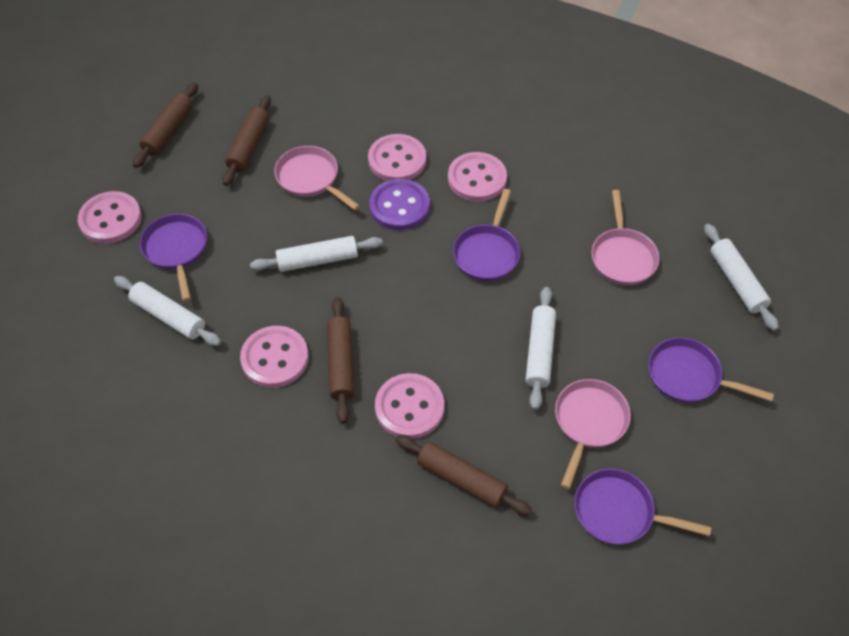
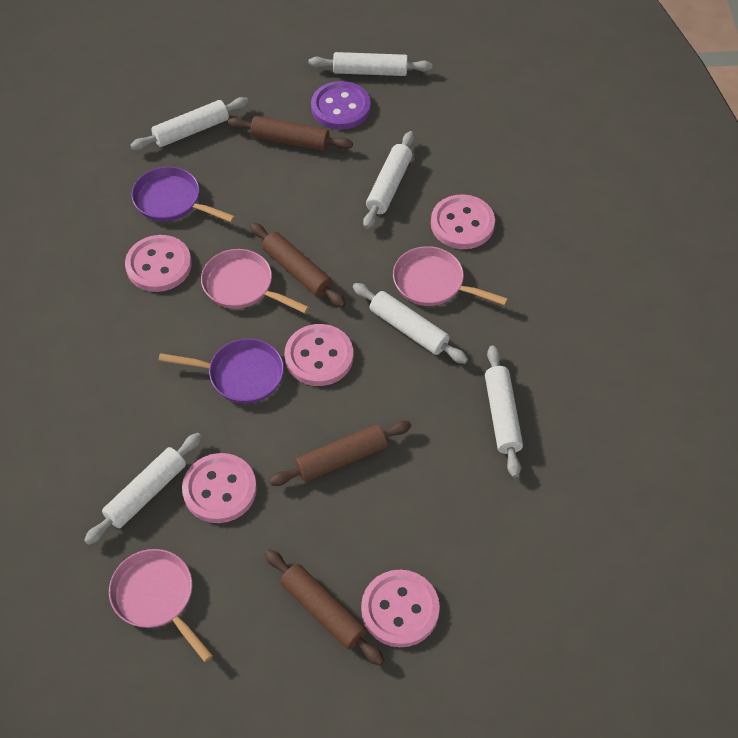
purple pan: 4 -> 2
white rolling pin: 4 -> 6

